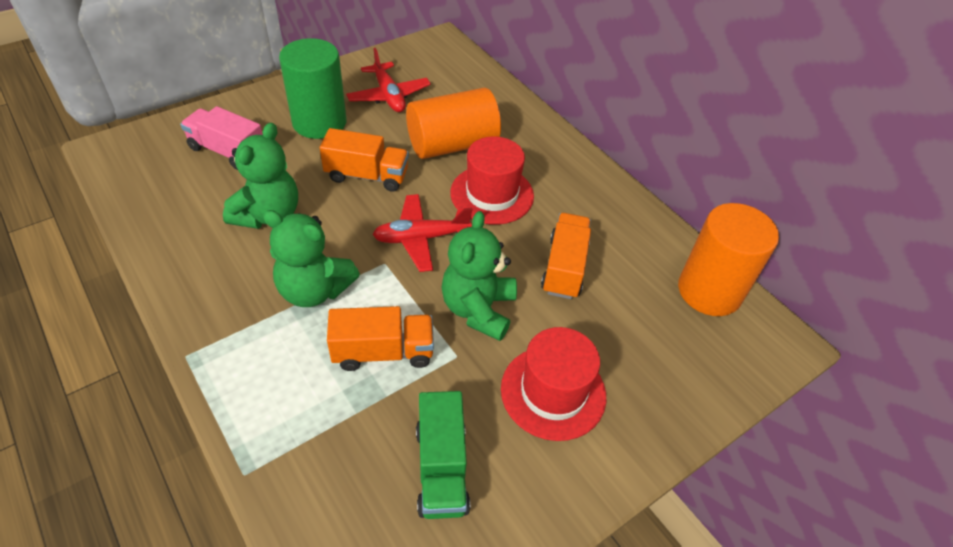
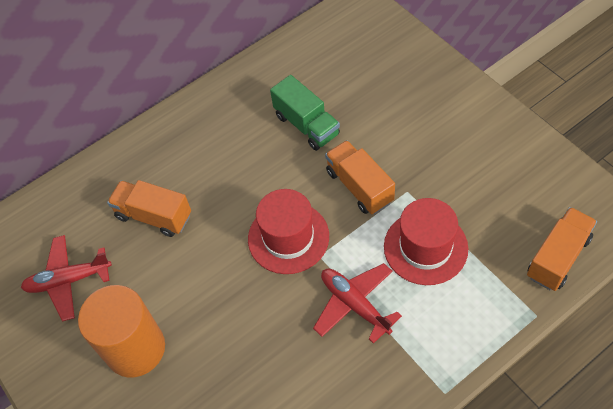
green cylinder: 1 -> 0
green teddy bear: 3 -> 0
orange cylinder: 2 -> 1
pink truck: 1 -> 0

